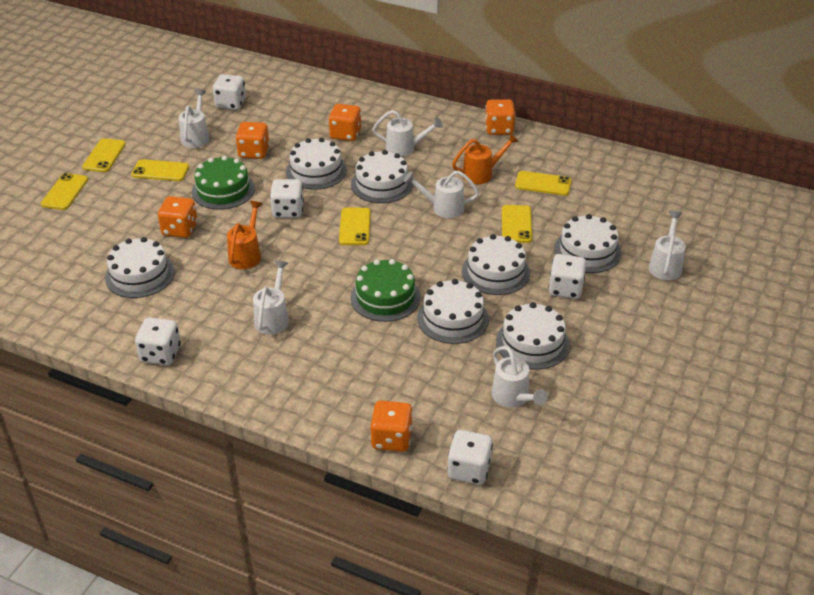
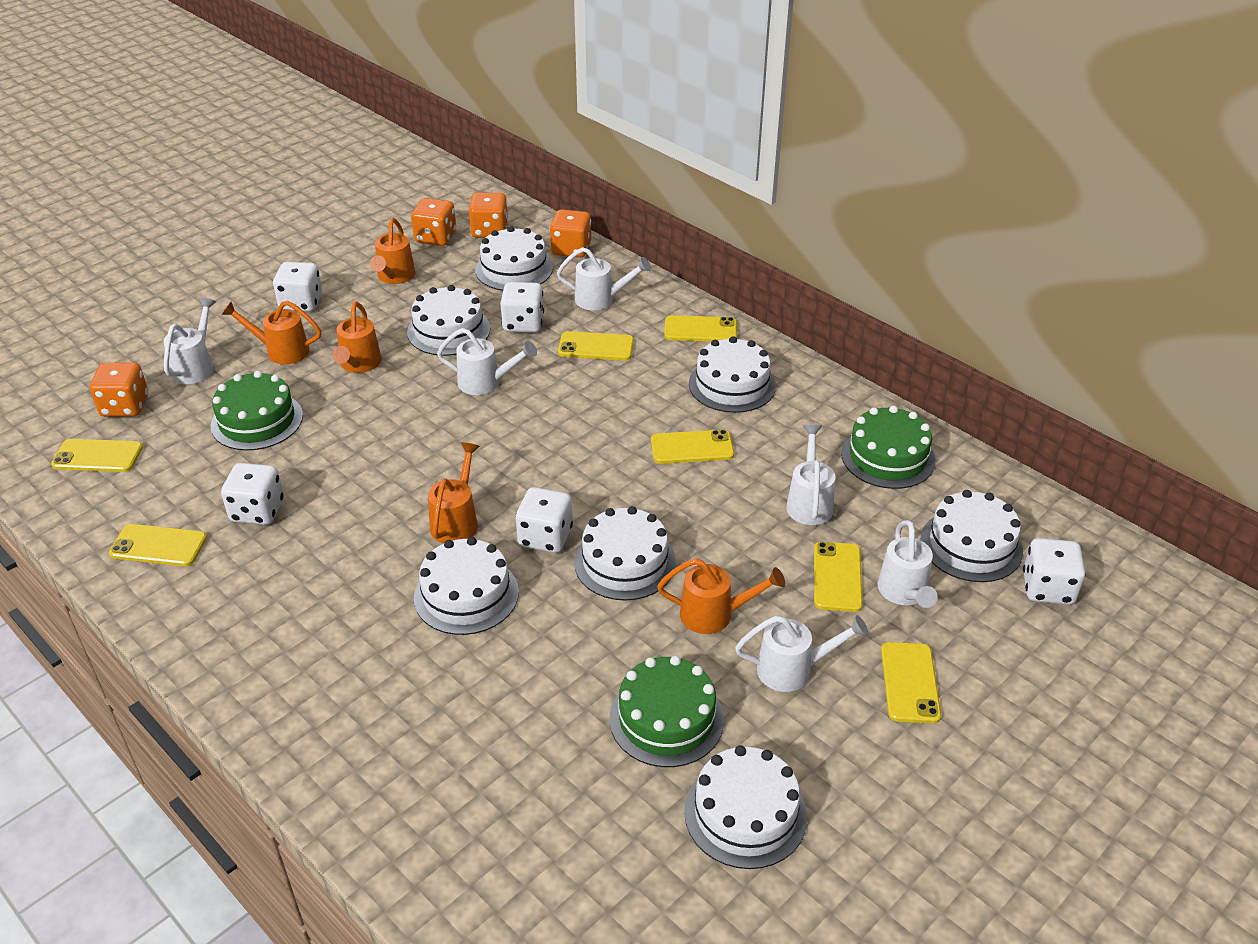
green cake: 2 -> 3
orange dice: 5 -> 4
orange watering can: 2 -> 5
yellow phone: 6 -> 7

